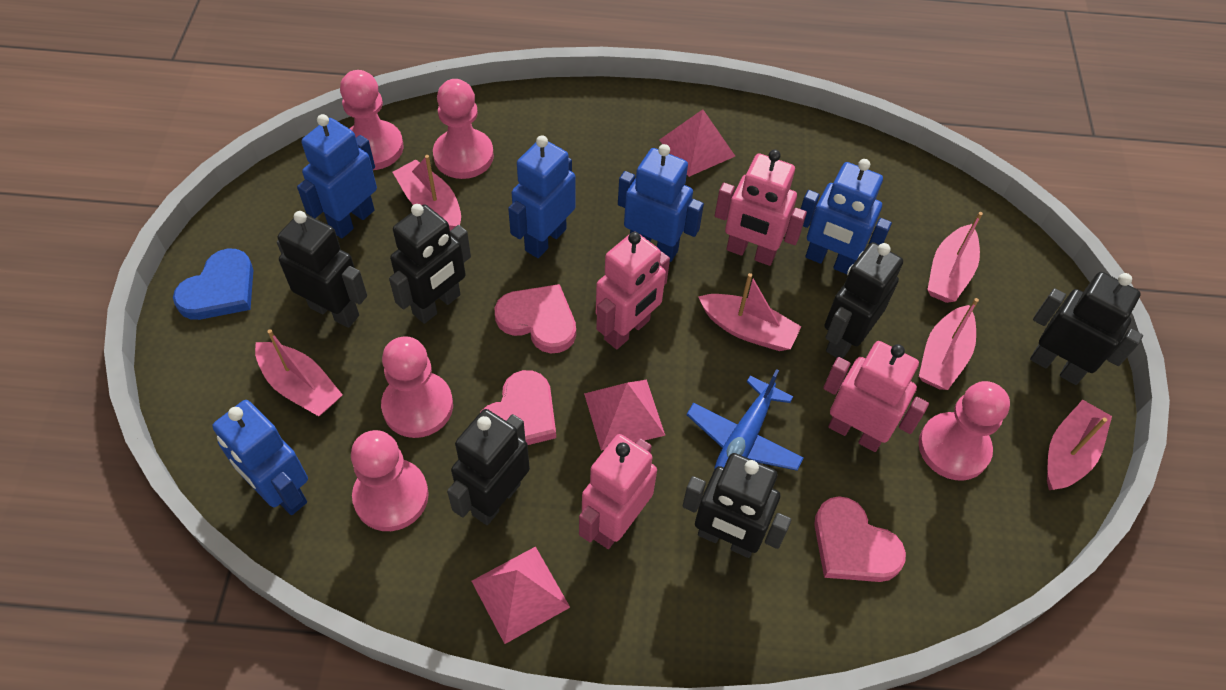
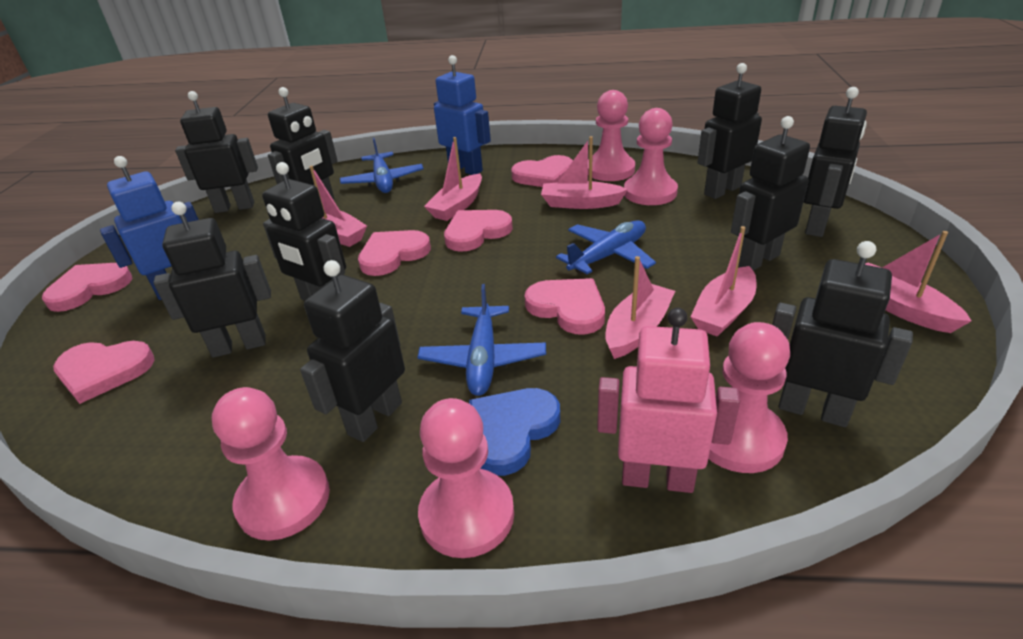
black robot: 6 -> 9
blue plane: 1 -> 3
blue robot: 5 -> 2
pink heart: 3 -> 6
pink pyramid: 3 -> 0
pink robot: 4 -> 1

